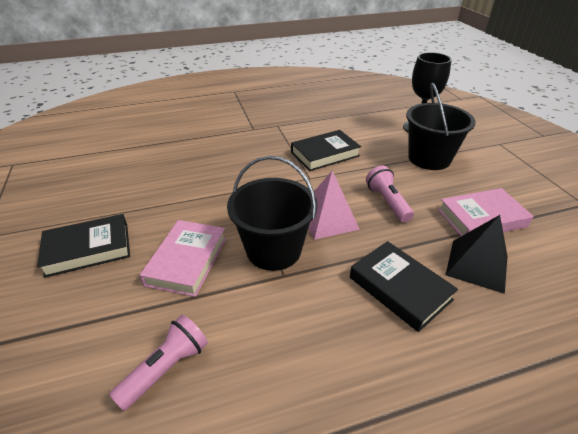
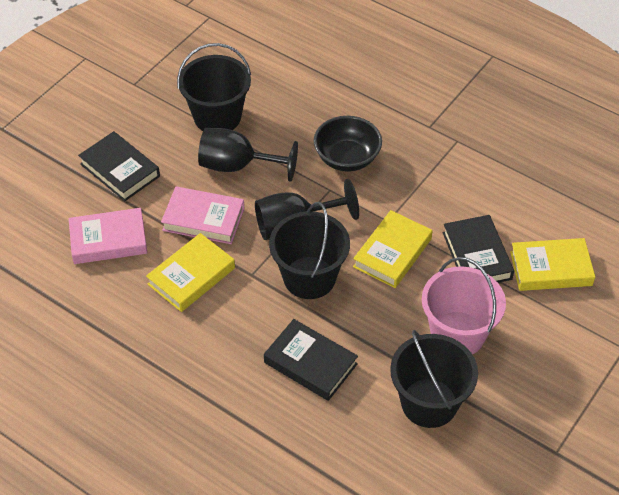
black bowl: 0 -> 1
black bucket: 2 -> 3
black goblet: 1 -> 2
black pyramid: 1 -> 0
pink bucket: 0 -> 1
pink flashlight: 2 -> 0
pink pyramid: 1 -> 0
yellow book: 0 -> 3

